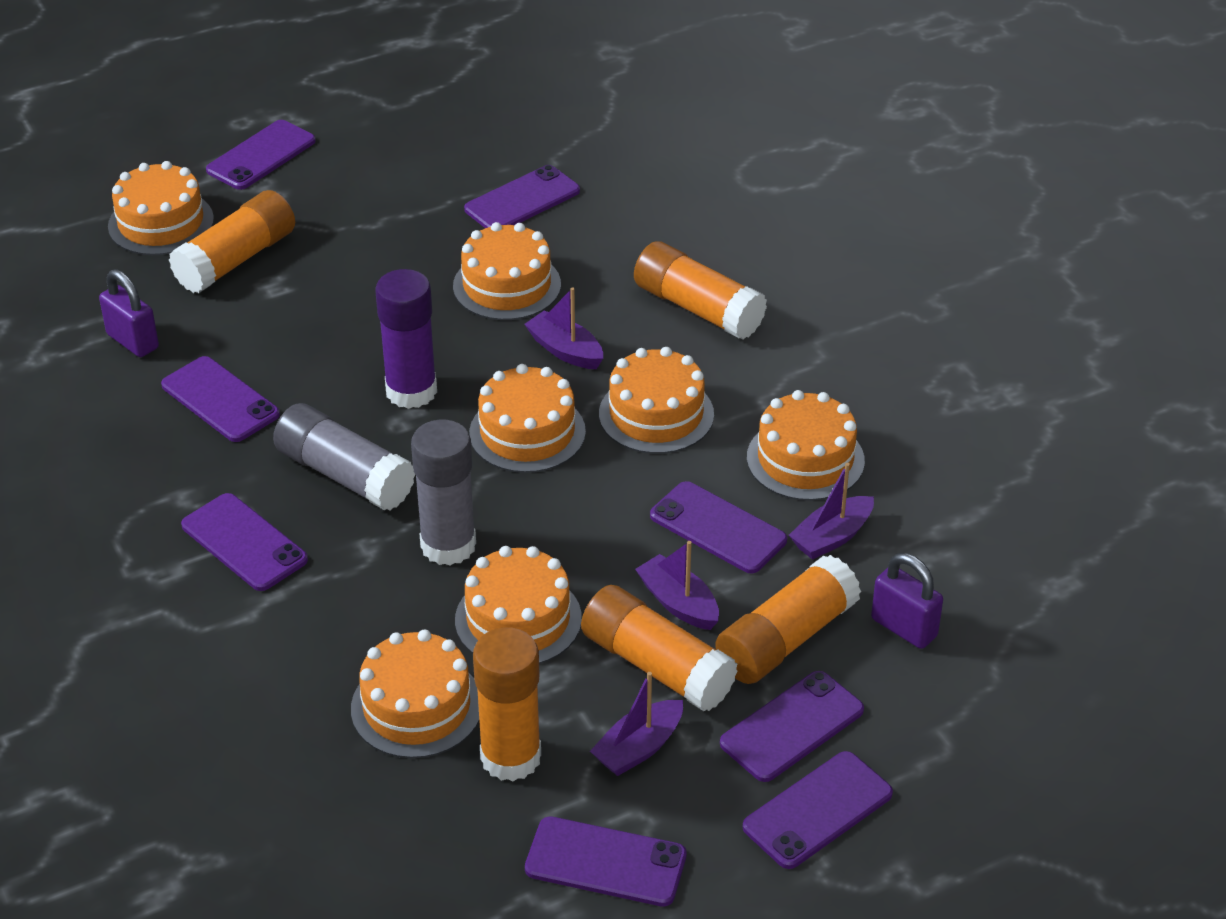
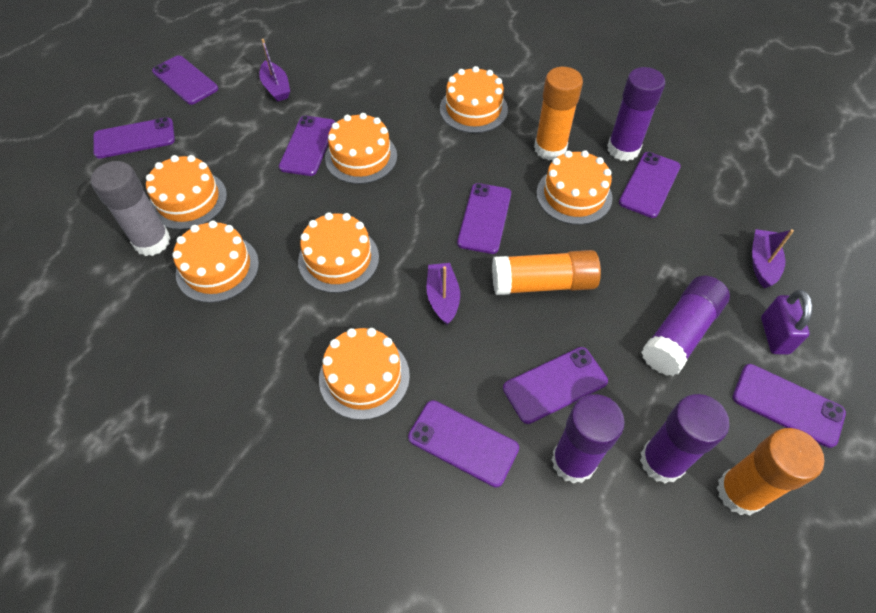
grey glue stick: 2 -> 1
orange glue stick: 5 -> 3
purple boat: 4 -> 3
purple glue stick: 1 -> 4
purple padlock: 2 -> 1

